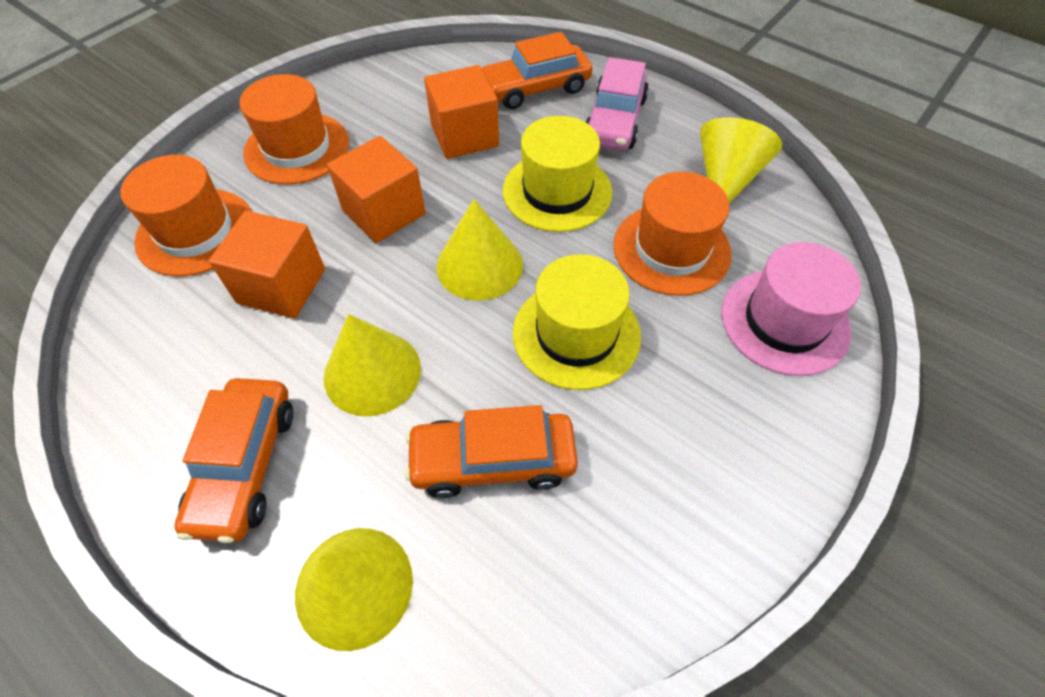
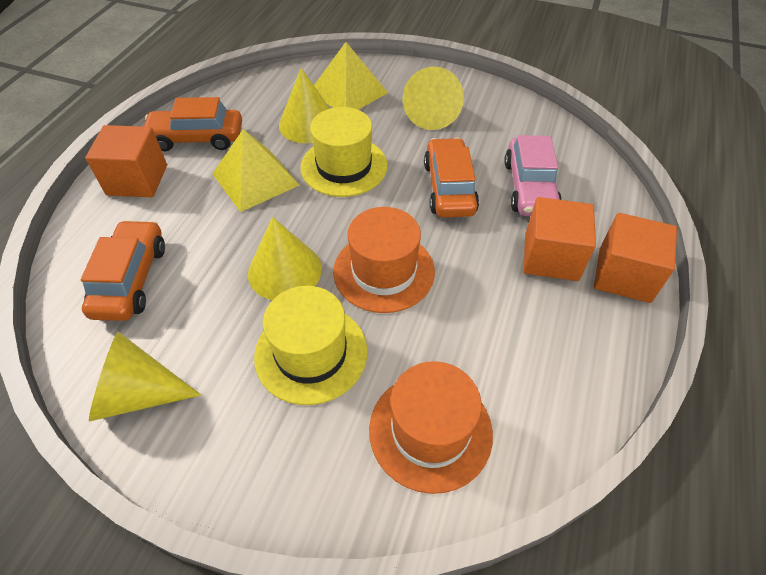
orange hat: 3 -> 2
pink hat: 1 -> 0
yellow pyramid: 0 -> 2

